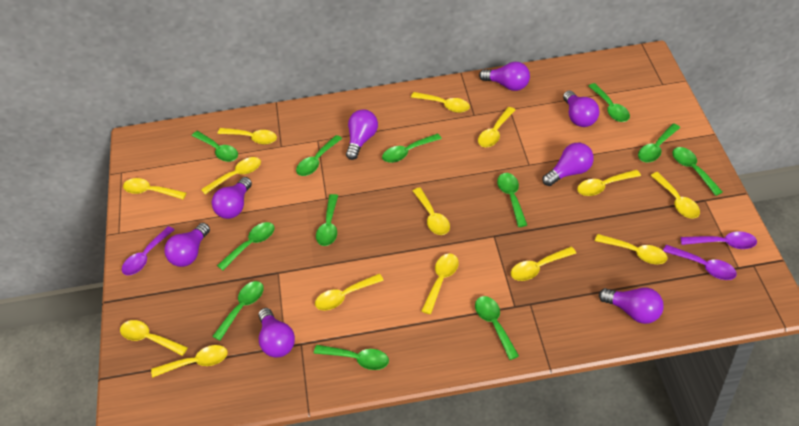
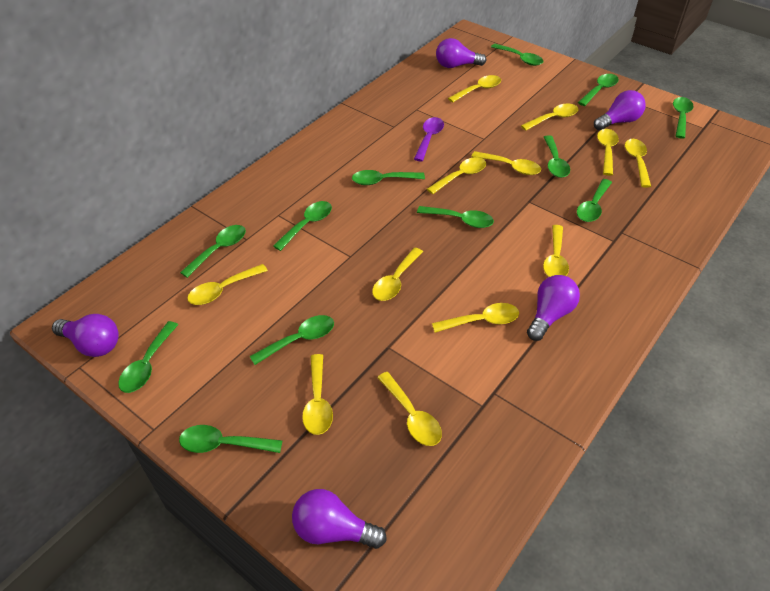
purple light bulb: 8 -> 5
purple spoon: 3 -> 1
yellow spoon: 14 -> 12

